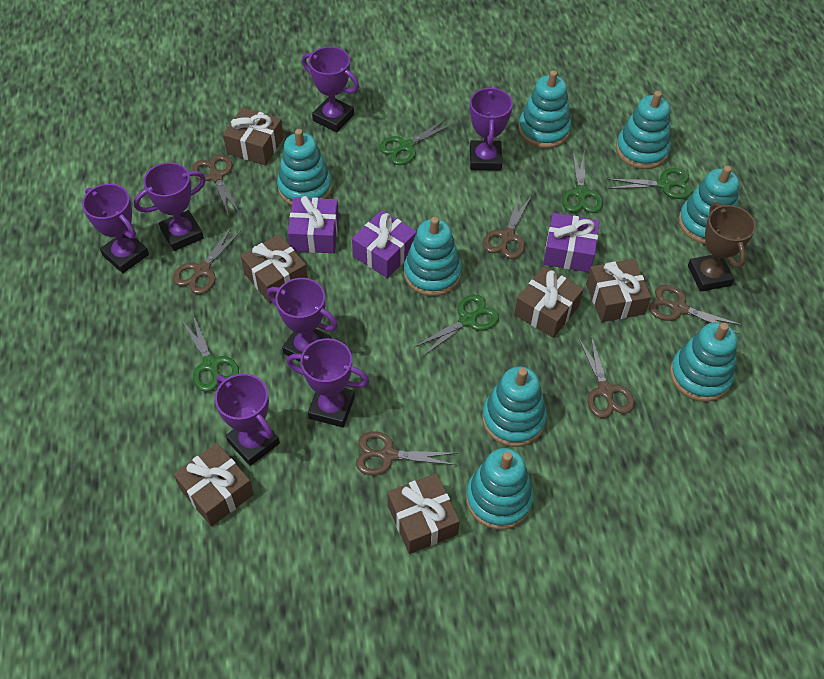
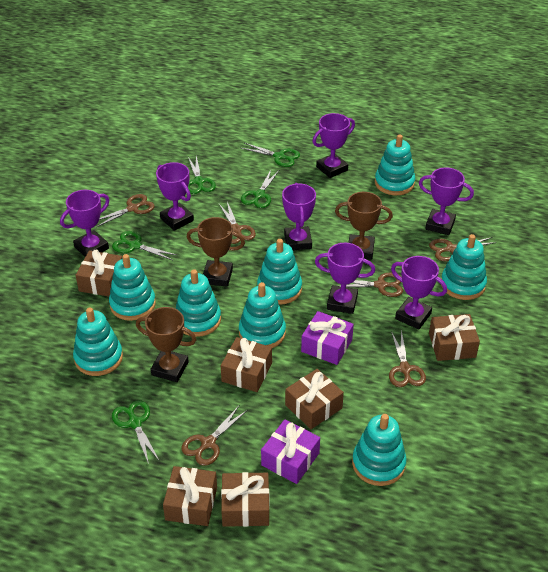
brown trophy: 1 -> 3
purple gift: 3 -> 2

